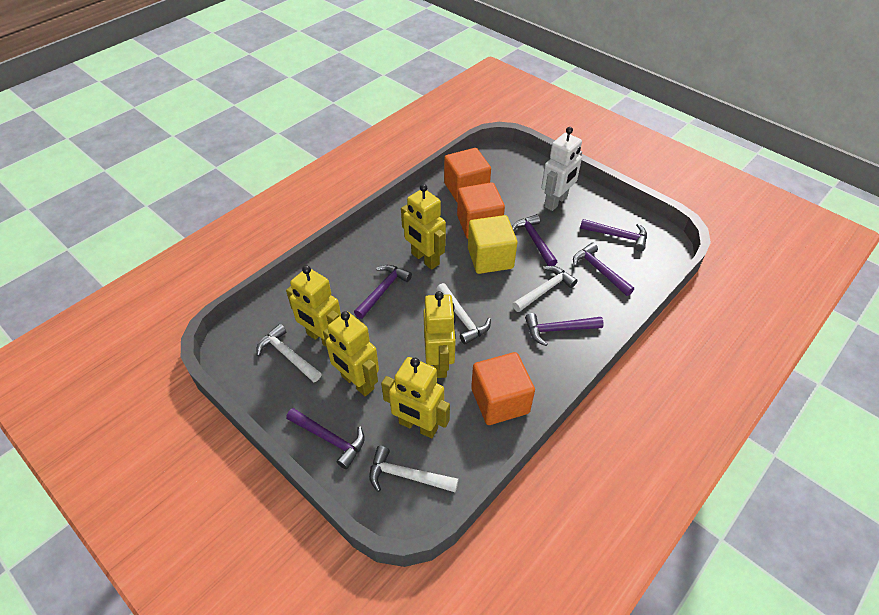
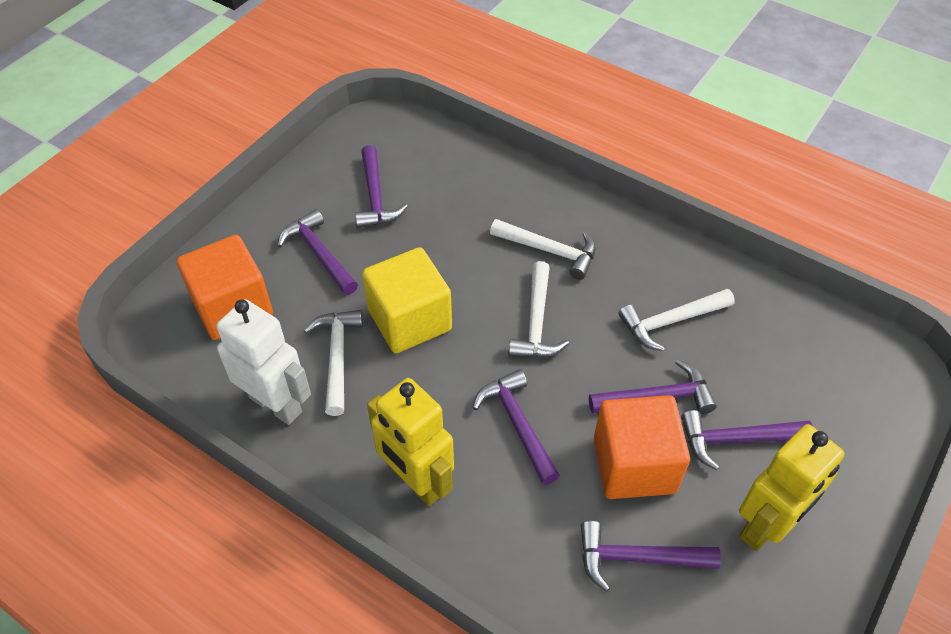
orange cube: 3 -> 2
yellow robot: 5 -> 2

